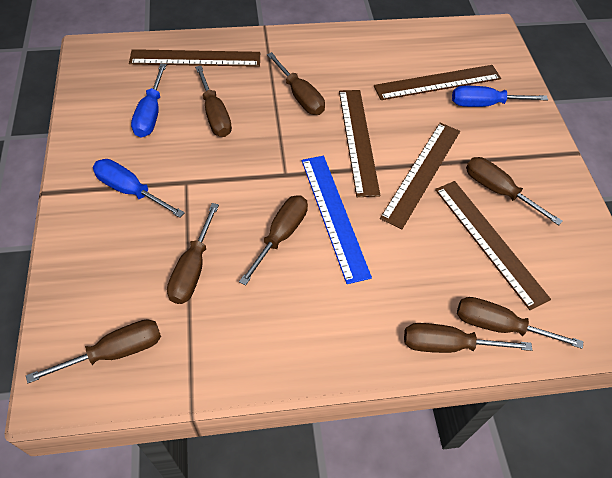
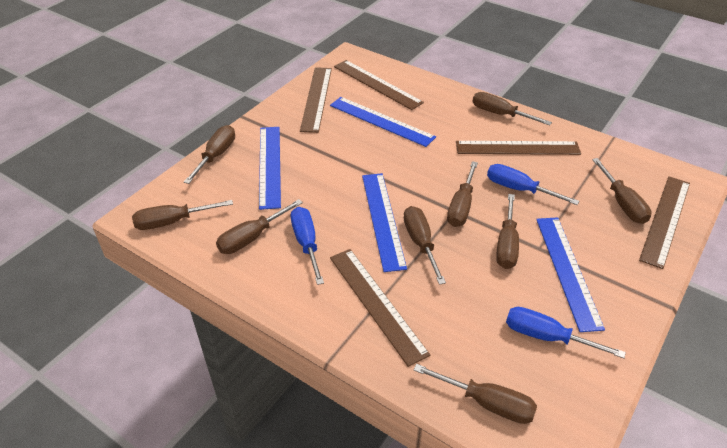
blue ruler: 1 -> 4
brown screwdriver: 8 -> 9

